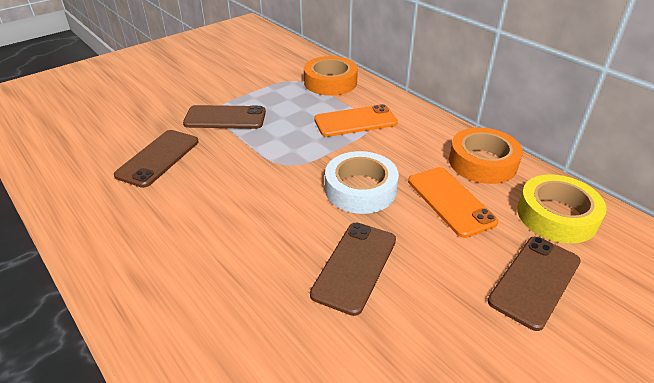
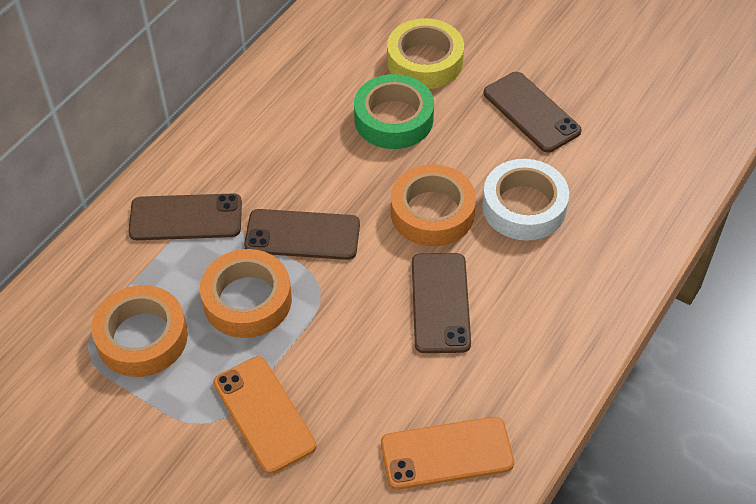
green tape: 0 -> 1
orange tape: 2 -> 3

